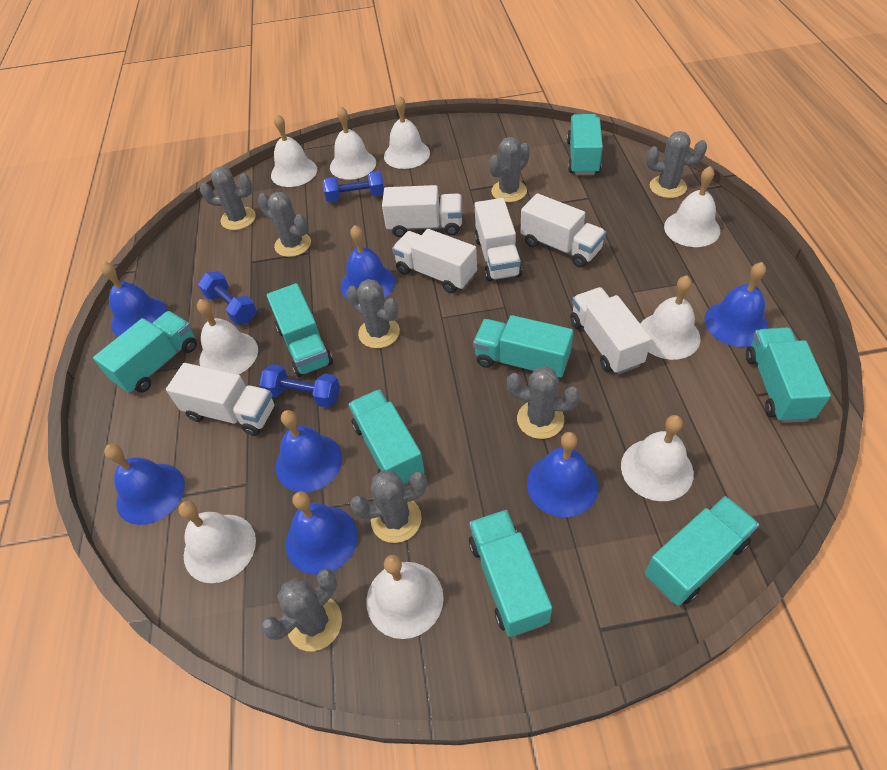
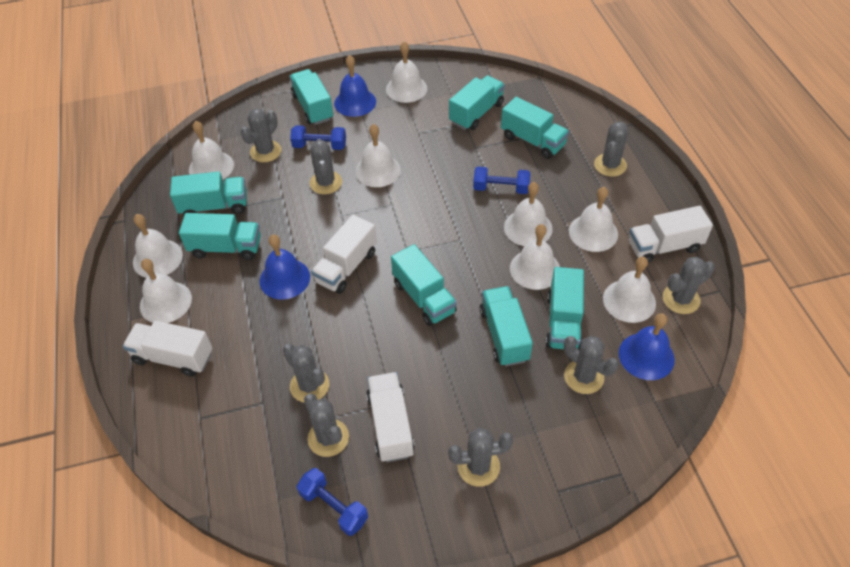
blue bell: 7 -> 3
white truck: 6 -> 4

